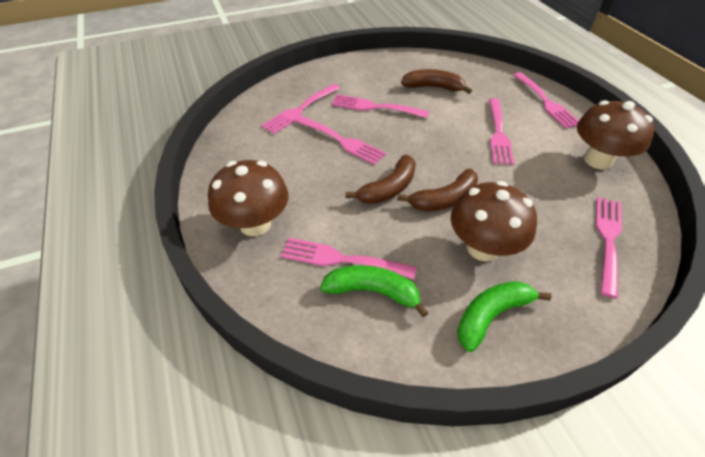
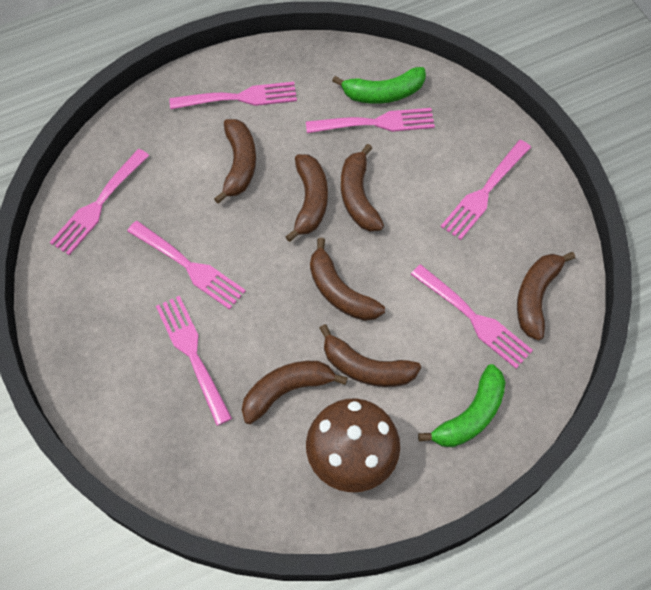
brown banana: 3 -> 7
brown mushroom: 3 -> 1

